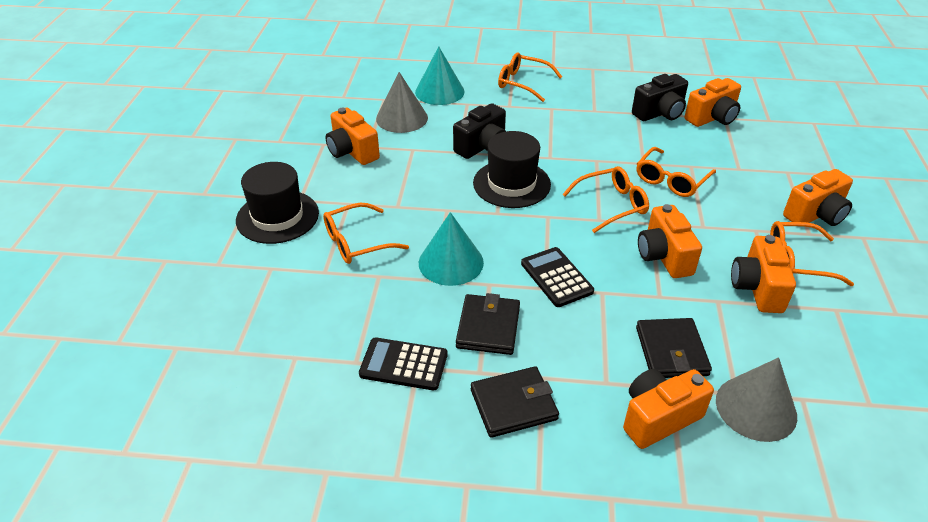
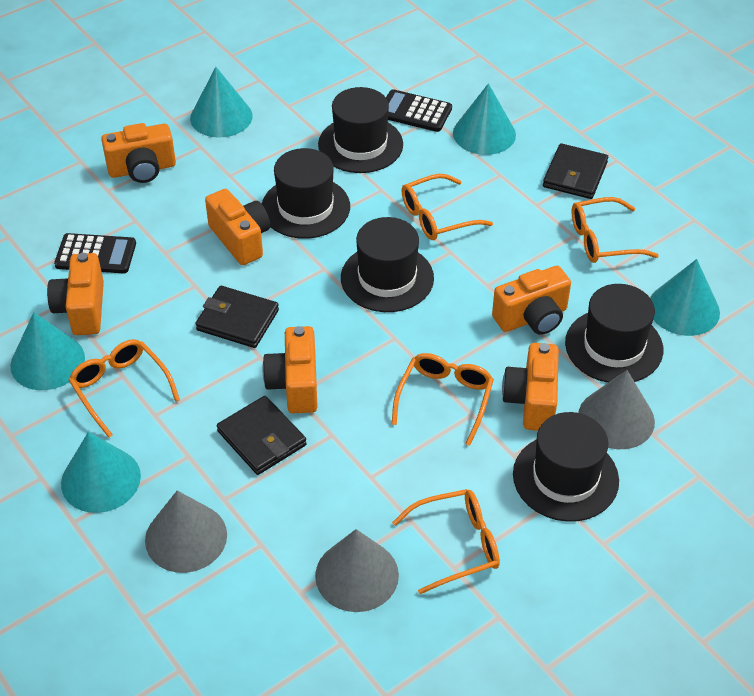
black camera: 2 -> 0
black hat: 2 -> 5
grey cone: 2 -> 3
turquoise cone: 2 -> 5

